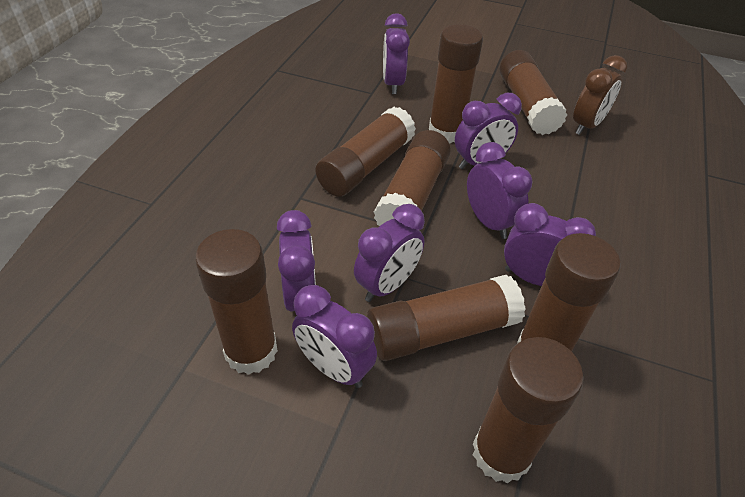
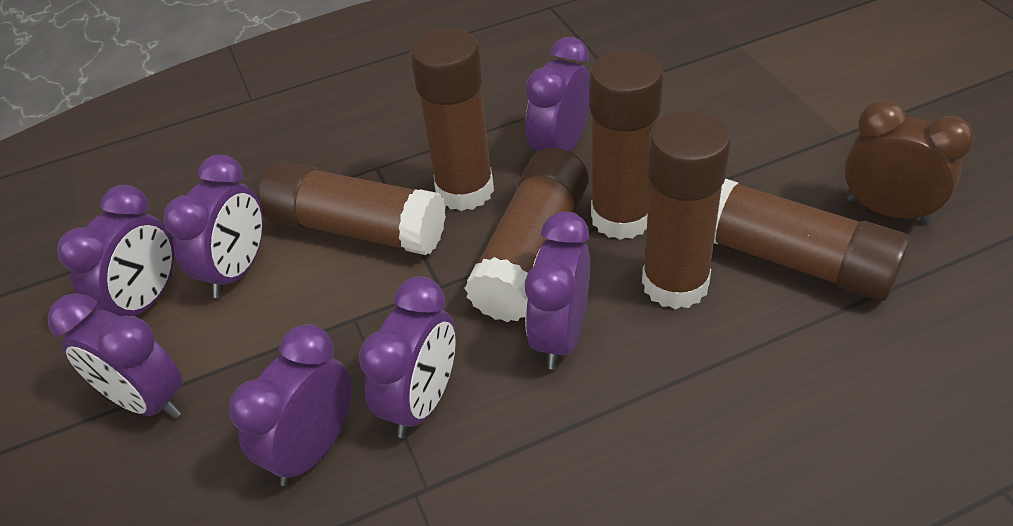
brown glue stick: 8 -> 6

